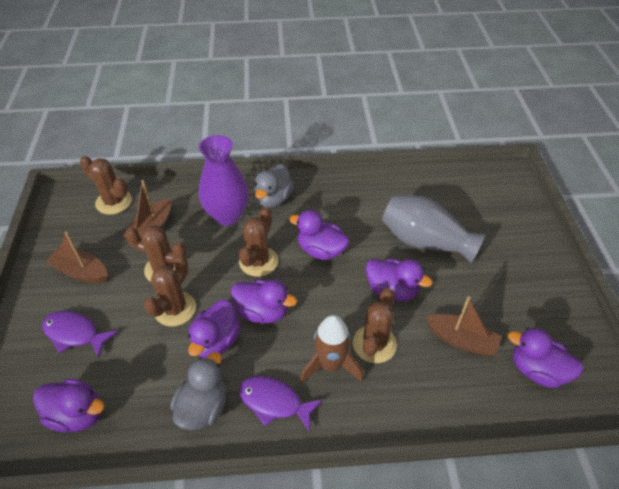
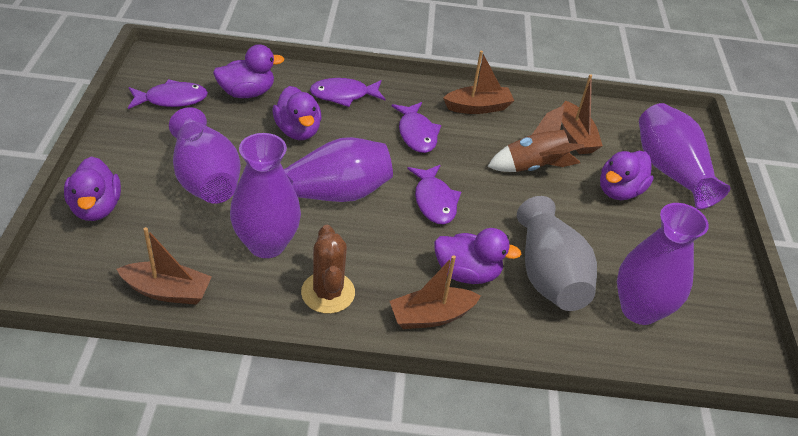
brown boat: 3 -> 4
brown cactus: 5 -> 1
grey duck: 2 -> 0
purple duck: 6 -> 5
purple fish: 2 -> 4
purple vase: 1 -> 5

